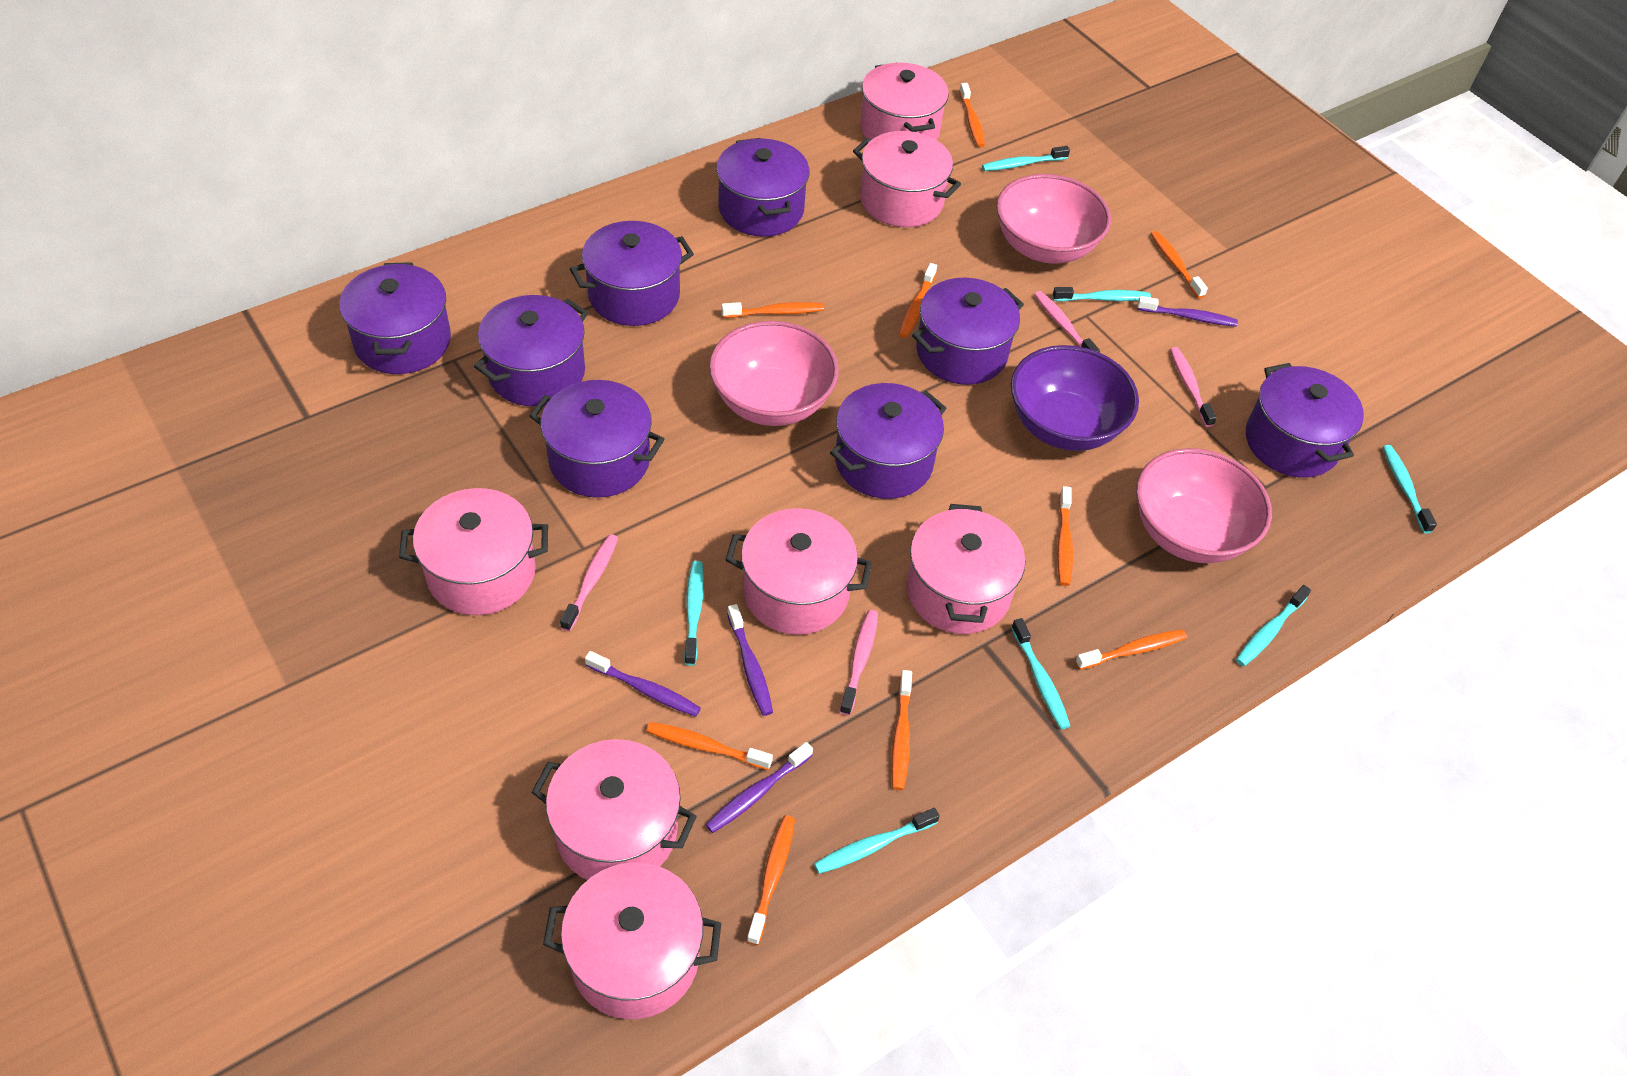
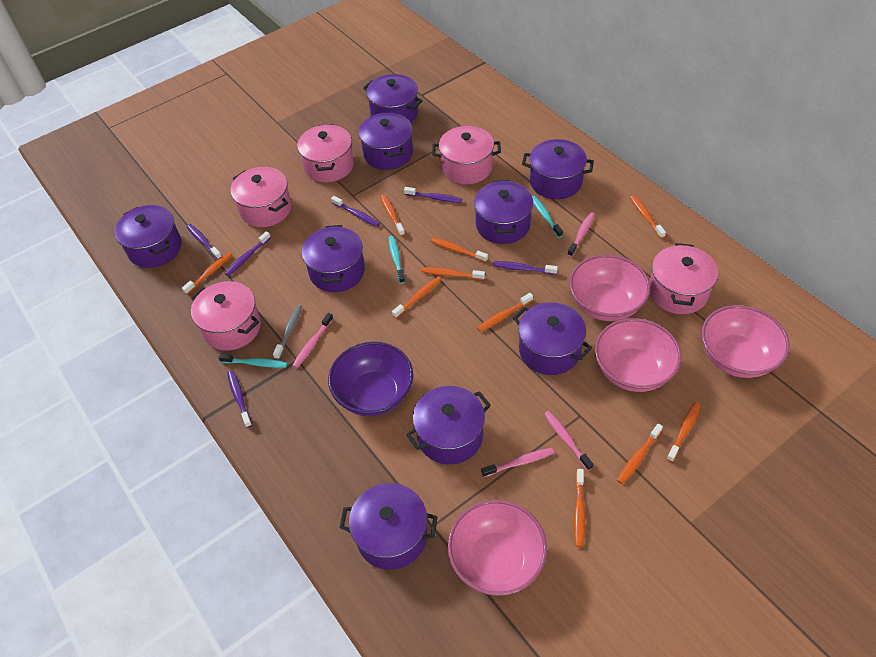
grey toothbrush: 0 -> 1
orange toothbrush: 9 -> 10
pink bowl: 3 -> 4
pink pot: 7 -> 5
purple pot: 8 -> 9
purple toothbrush: 4 -> 6
turquoise toothbrush: 7 -> 3

